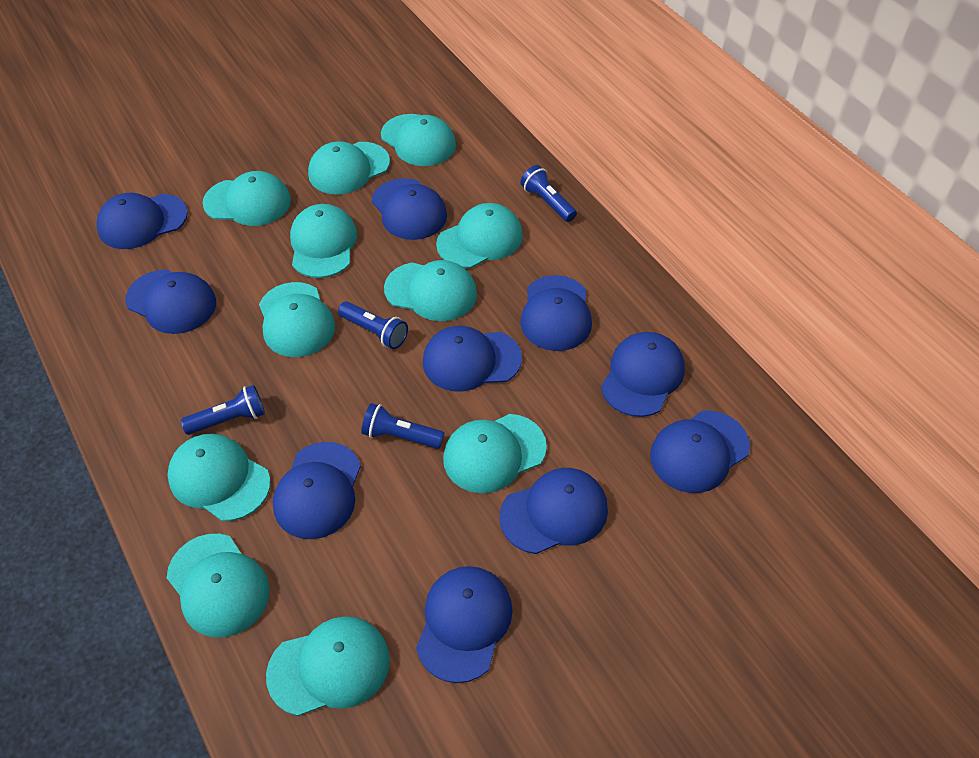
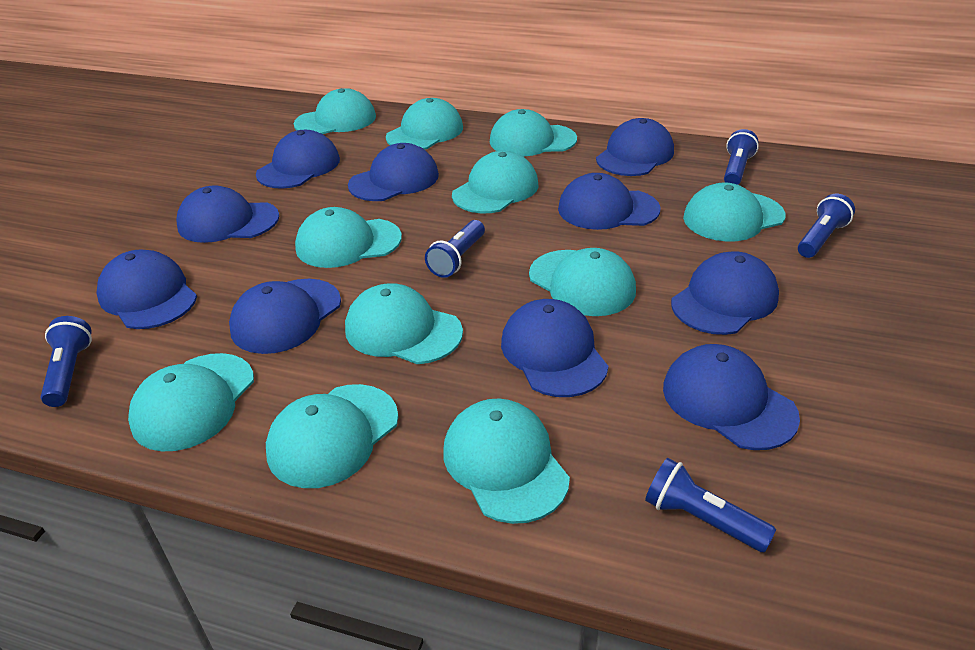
blue flashlight: 4 -> 5

